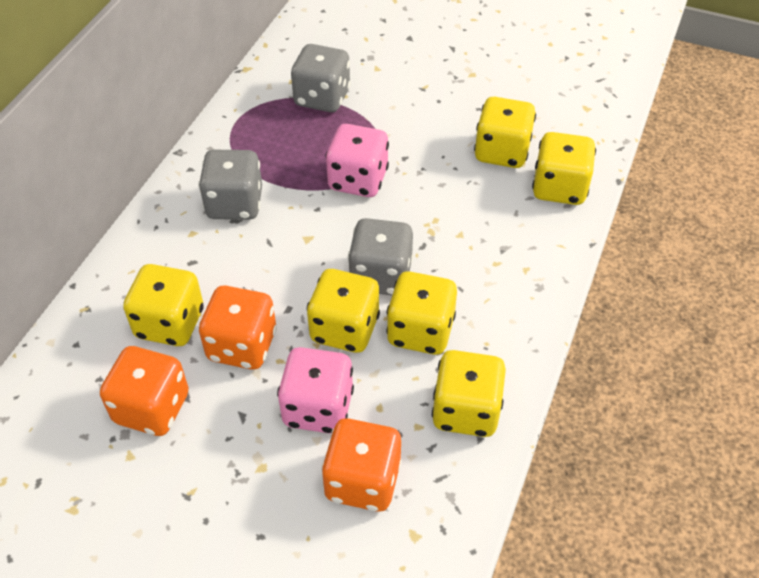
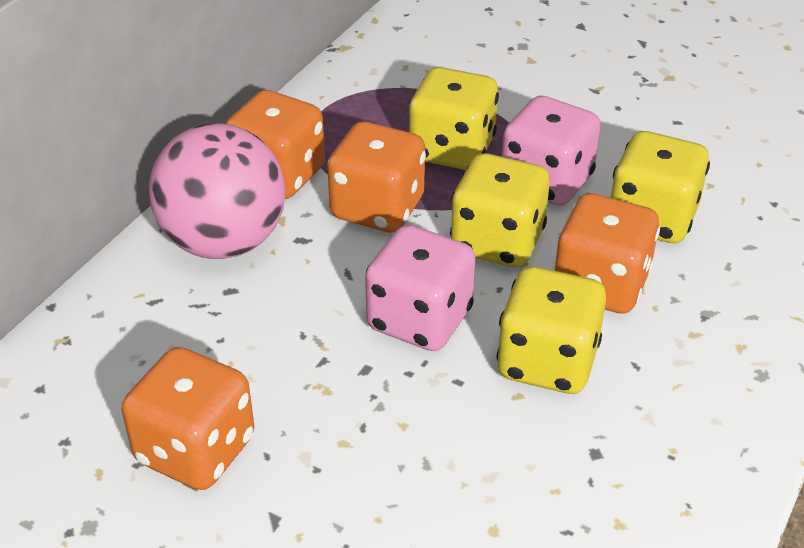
grey dice: 3 -> 0
orange dice: 3 -> 4
pink ball: 0 -> 1
yellow dice: 6 -> 4

